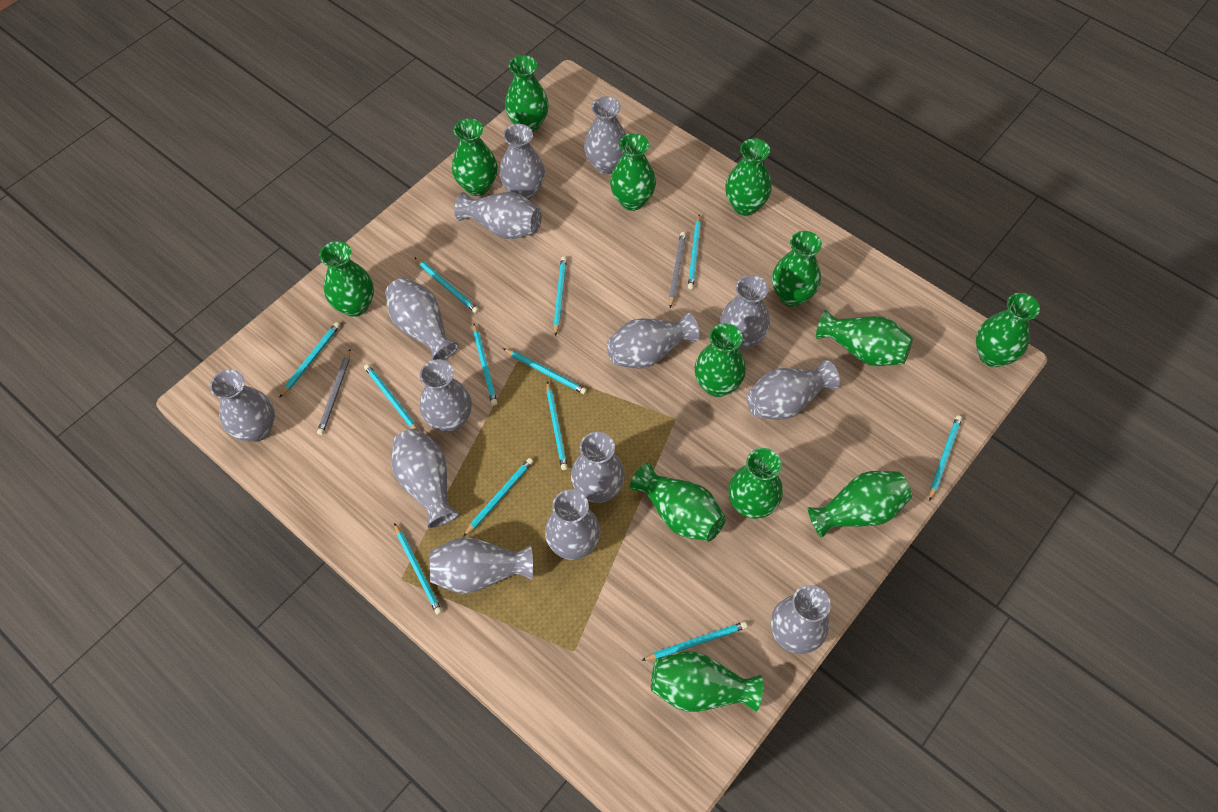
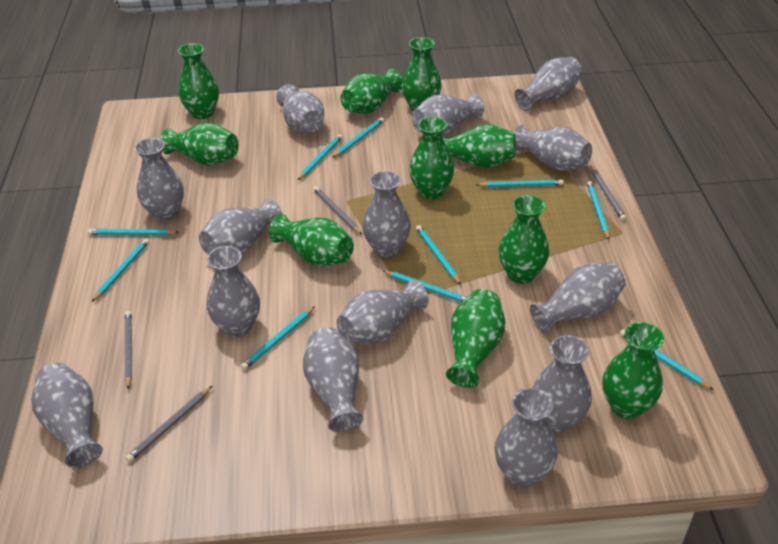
green vase: 13 -> 10
grey pencil: 2 -> 4
turquoise pencil: 12 -> 10

